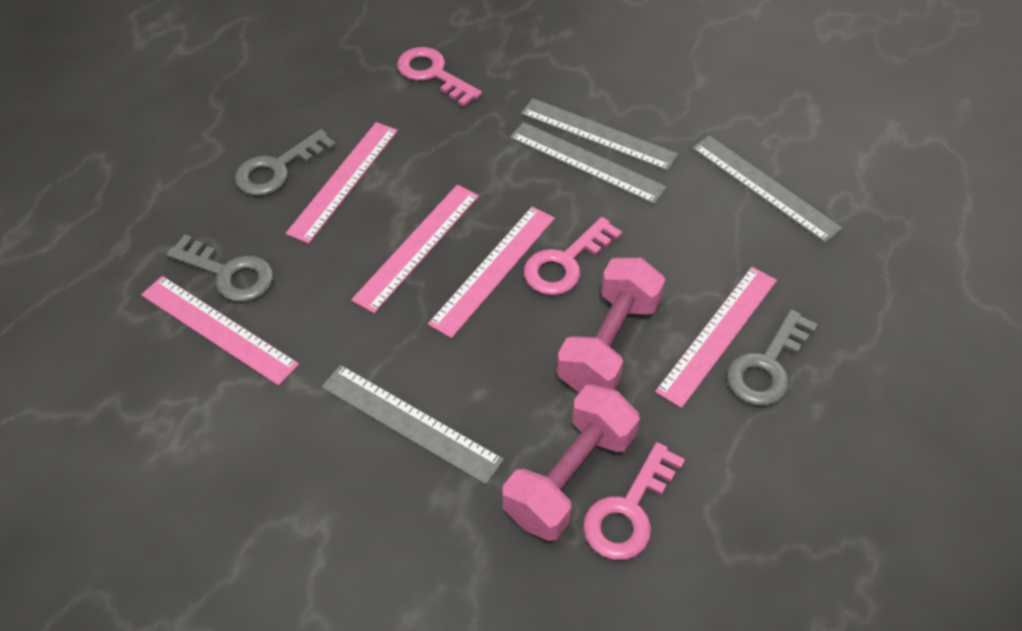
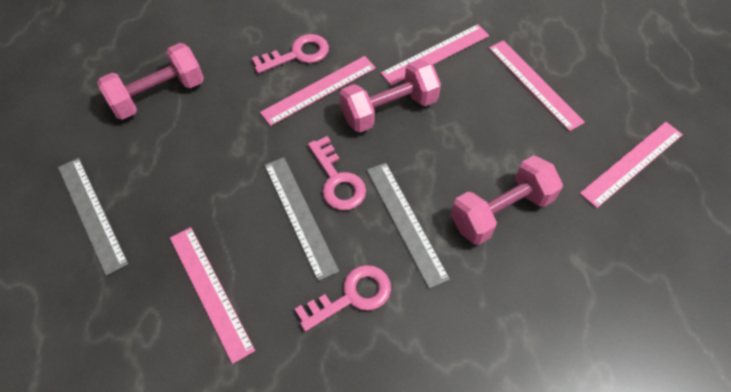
grey key: 3 -> 0
grey ruler: 4 -> 3
pink dumbbell: 2 -> 3

